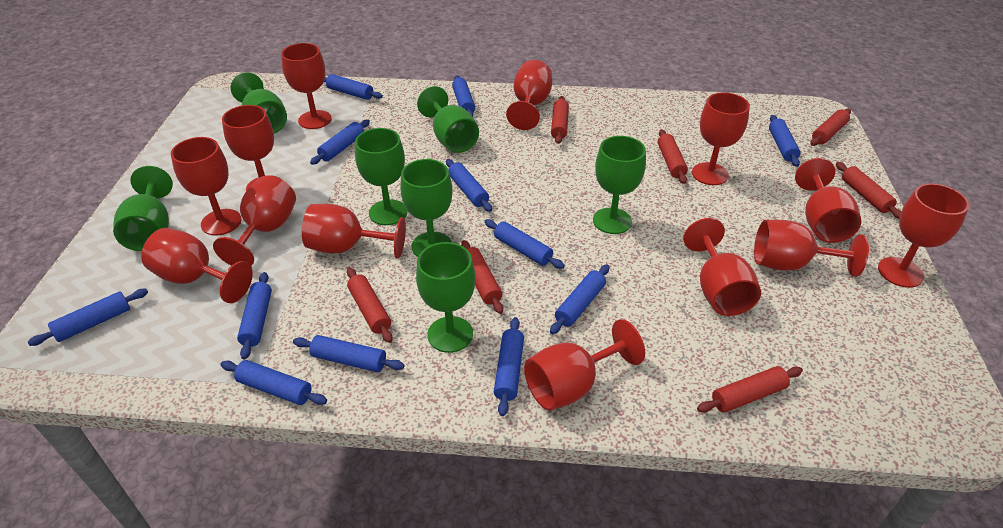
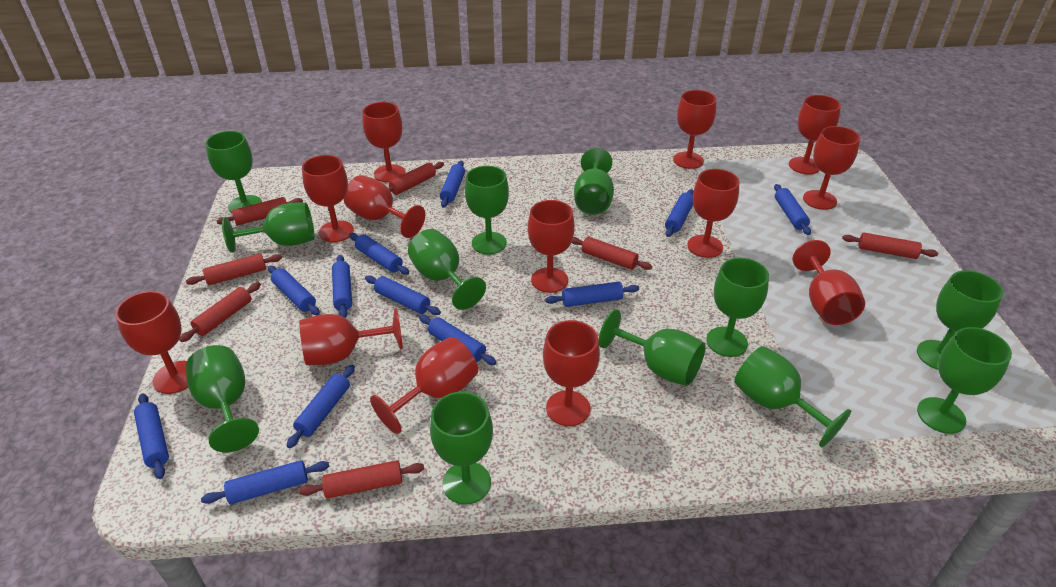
green goblet: 7 -> 12

